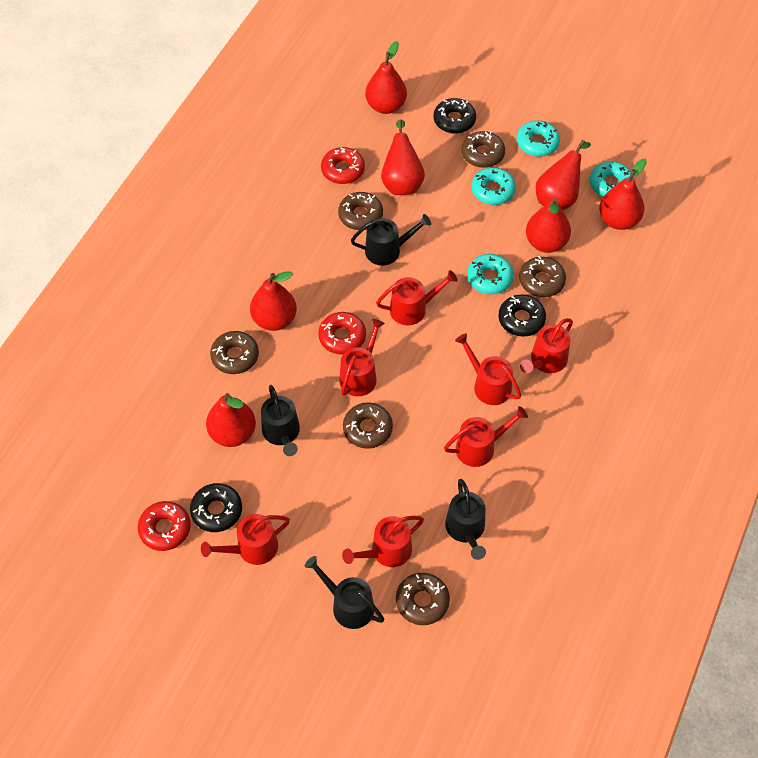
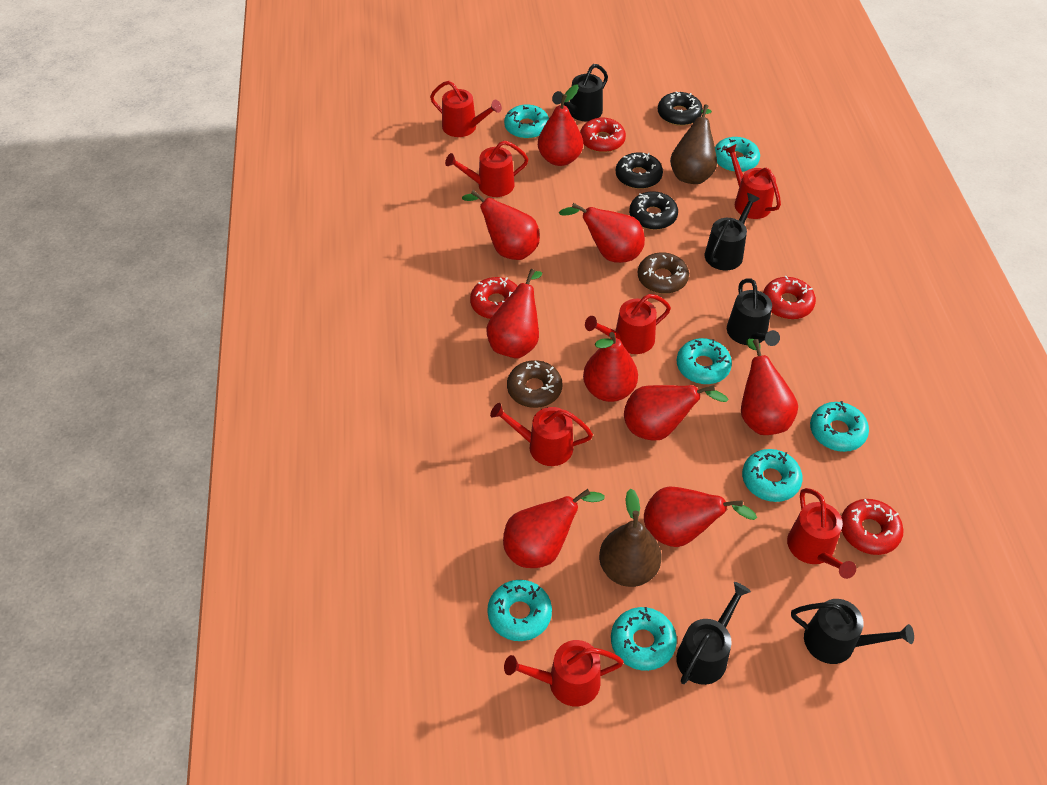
black watering can: 4 -> 5
brown donut: 6 -> 2
brown pear: 0 -> 2
red donut: 3 -> 4
red pear: 7 -> 9
turquoise donut: 4 -> 7

